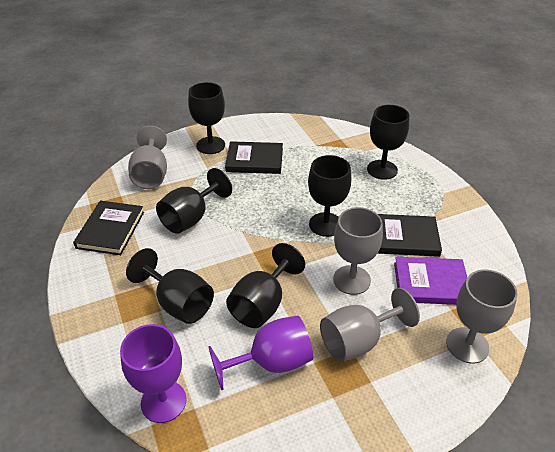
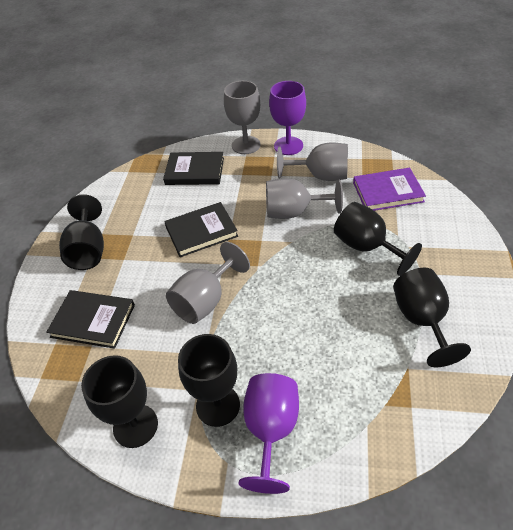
black goblet: 6 -> 5

